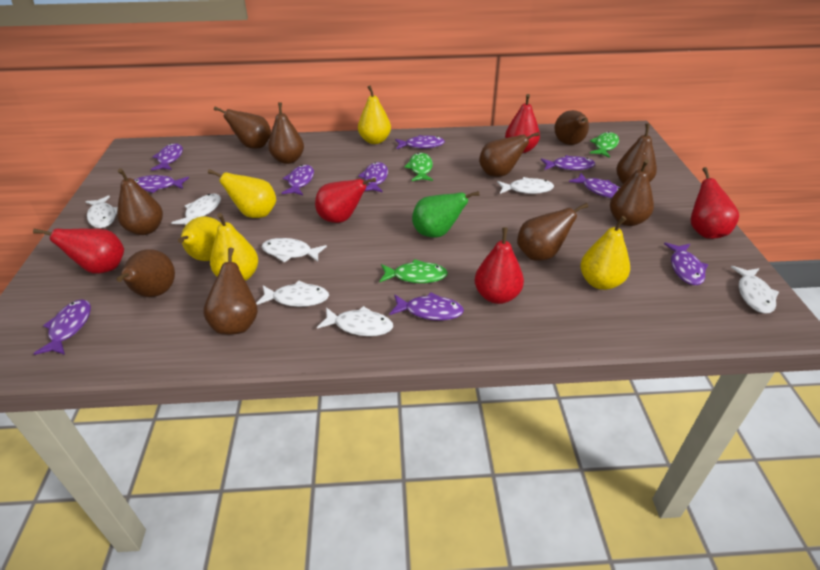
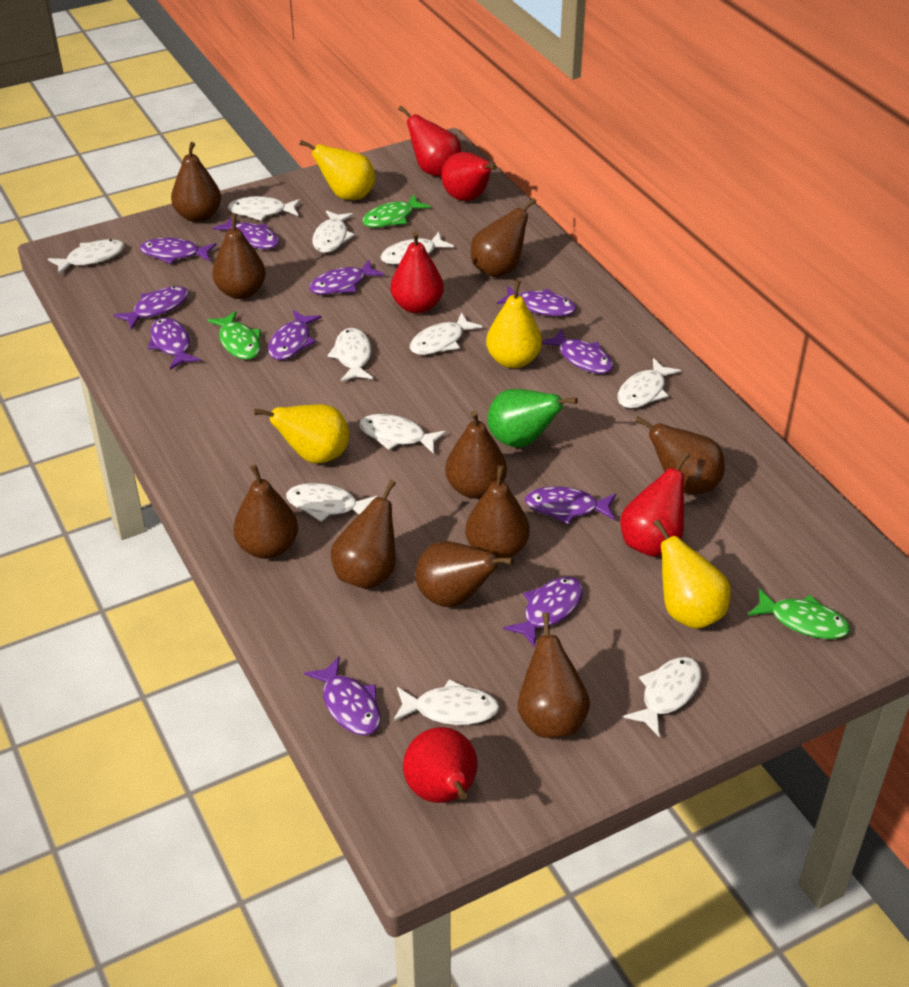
purple fish: 10 -> 11
white fish: 7 -> 11
yellow pear: 5 -> 4

